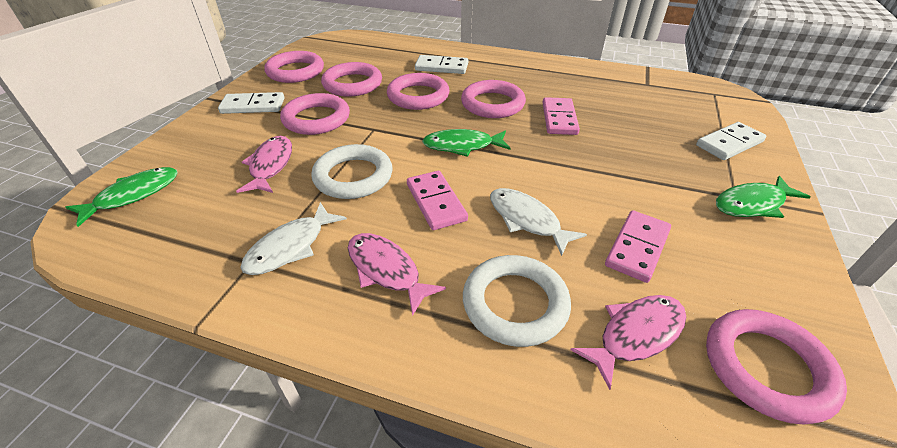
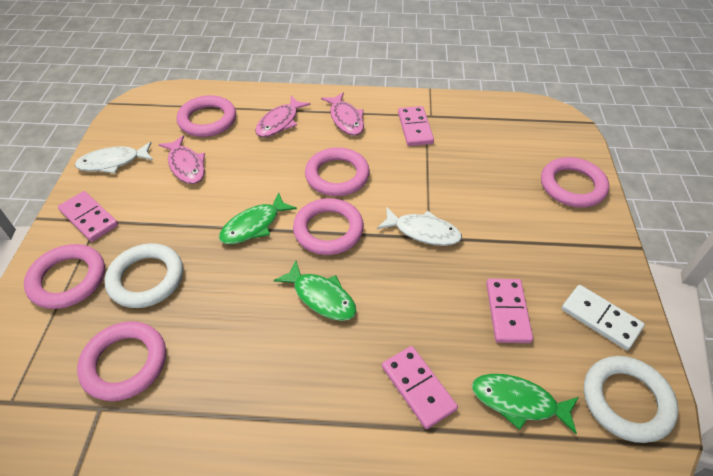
pink domino: 3 -> 4
white domino: 3 -> 1

